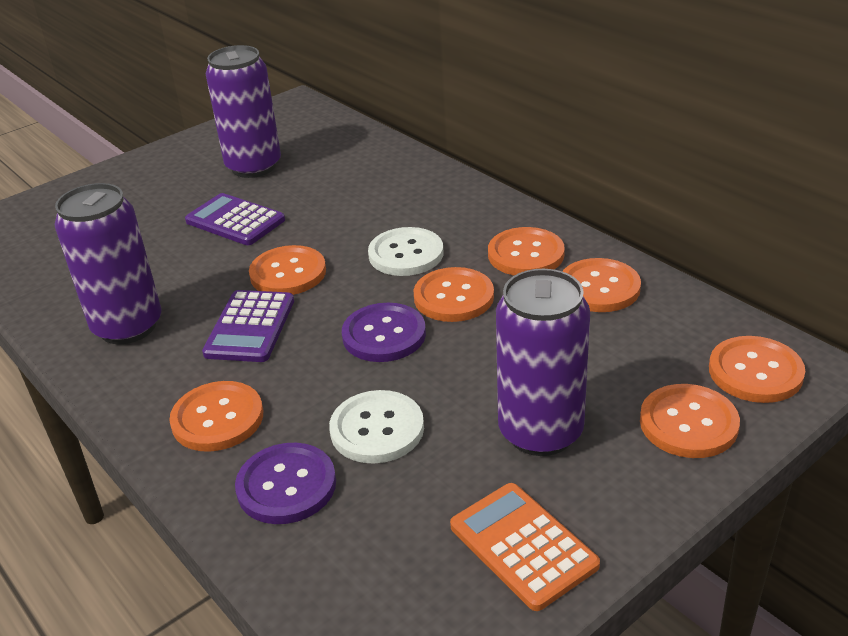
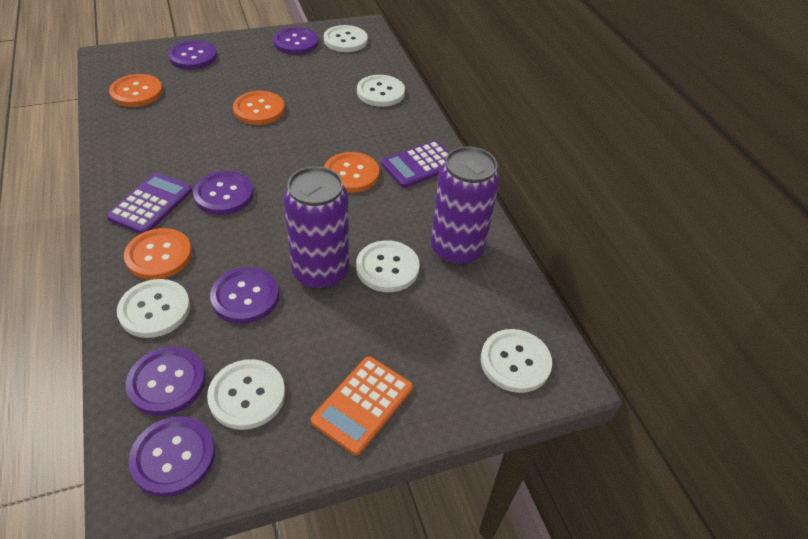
orange button: 7 -> 4
purple button: 2 -> 6
purple can: 3 -> 2
white button: 2 -> 6

